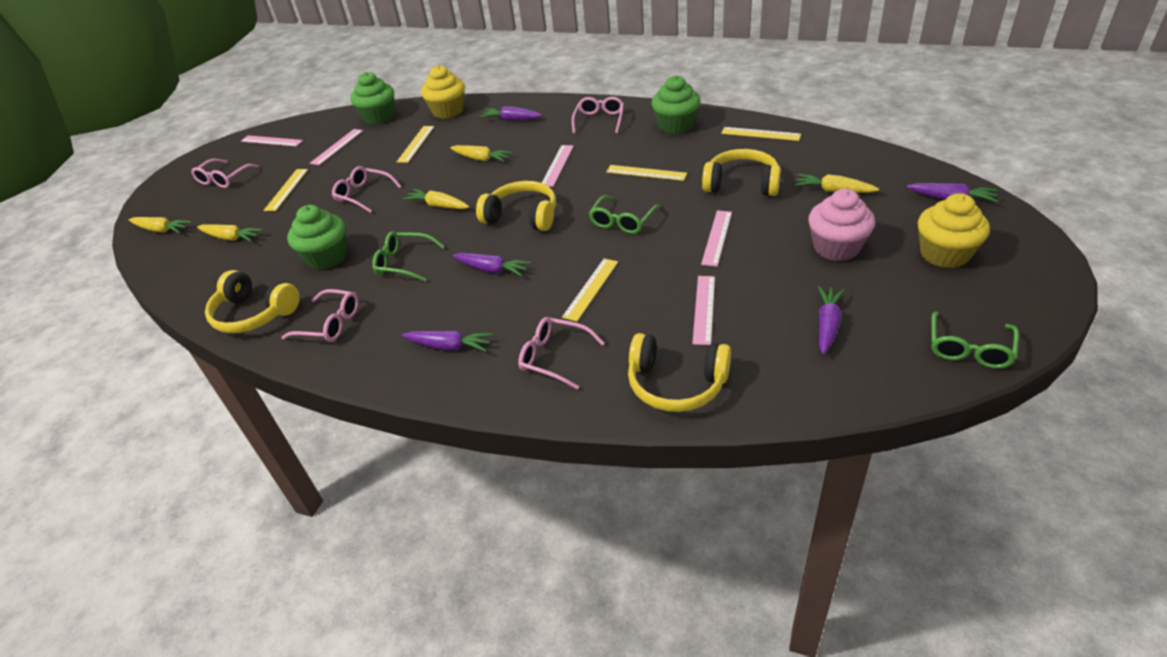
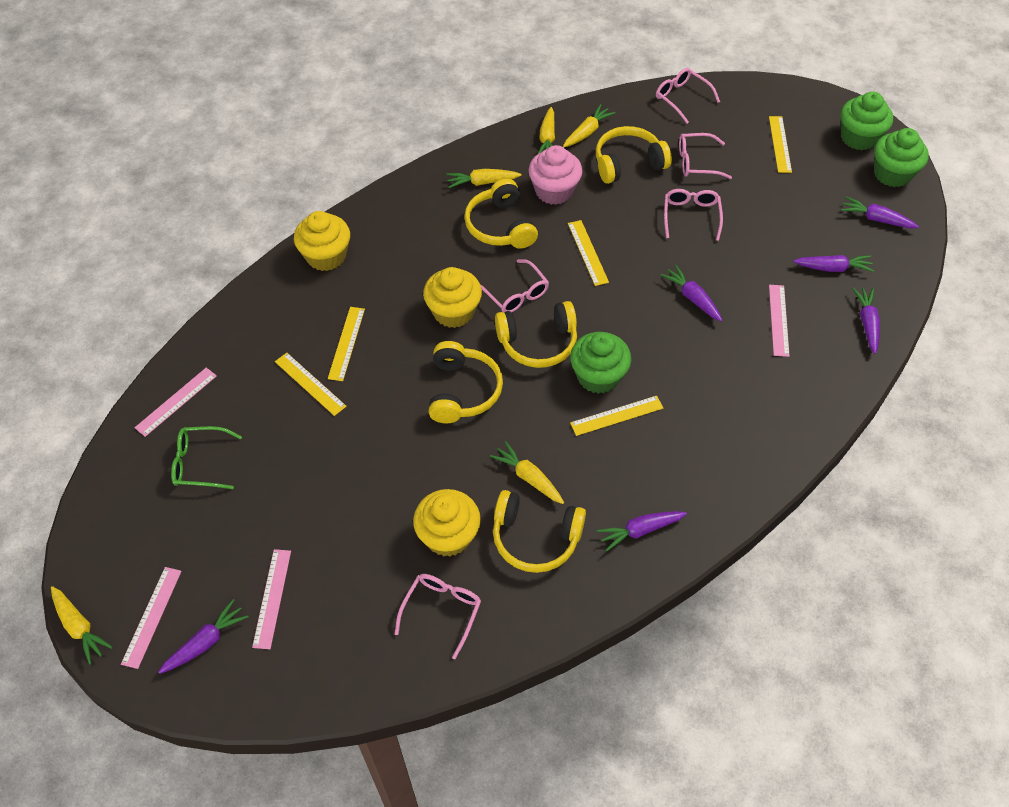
green glasses: 3 -> 1
pink ruler: 5 -> 4
purple carrot: 5 -> 6
yellow cupcake: 2 -> 3
yellow headphones: 4 -> 5

